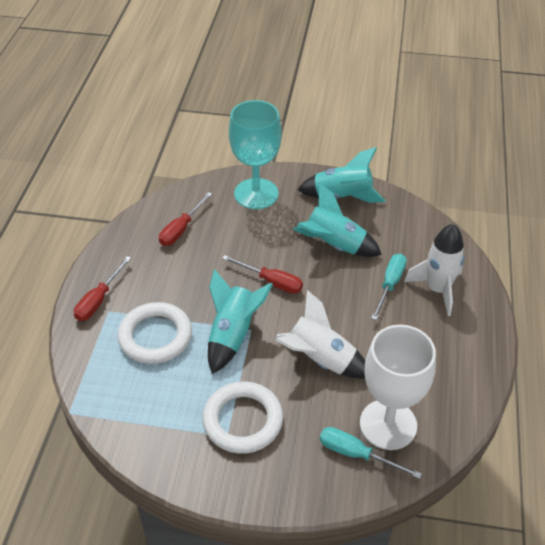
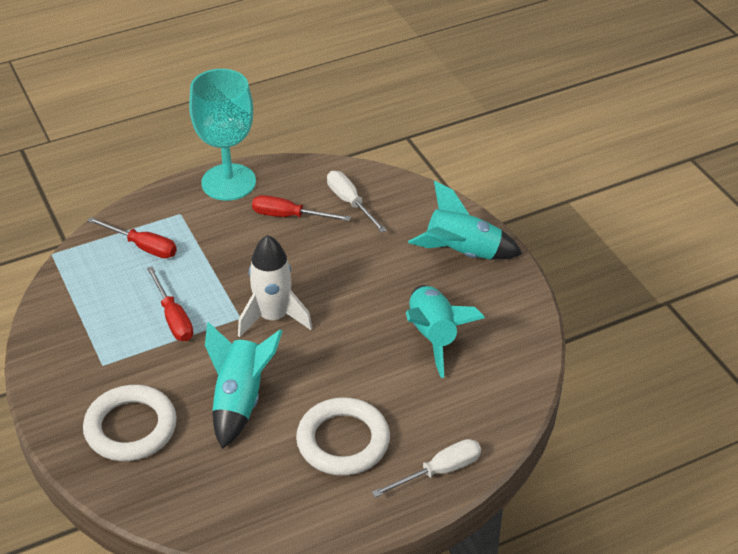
turquoise screwdriver: 2 -> 0
white goblet: 1 -> 0
white rocket: 2 -> 1
white screwdriver: 0 -> 2

